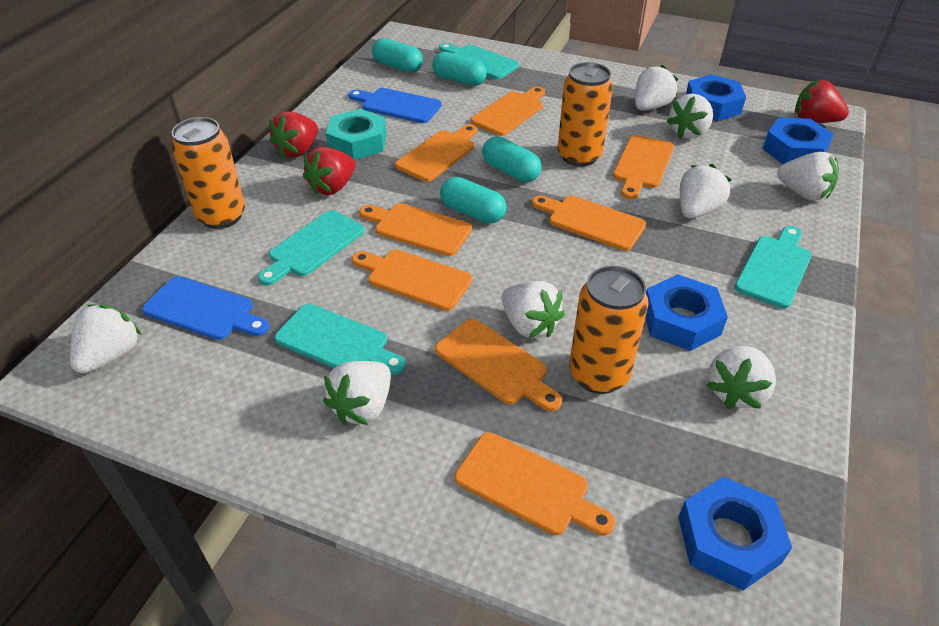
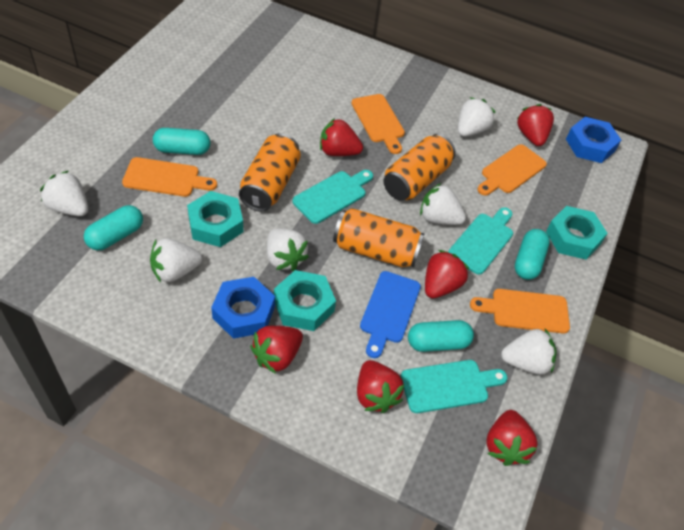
blue cutting board: 2 -> 1
blue nut: 4 -> 2
orange cutting board: 8 -> 4
red strawberry: 3 -> 6
turquoise cutting board: 4 -> 3
turquoise nut: 1 -> 3
white strawberry: 8 -> 6

